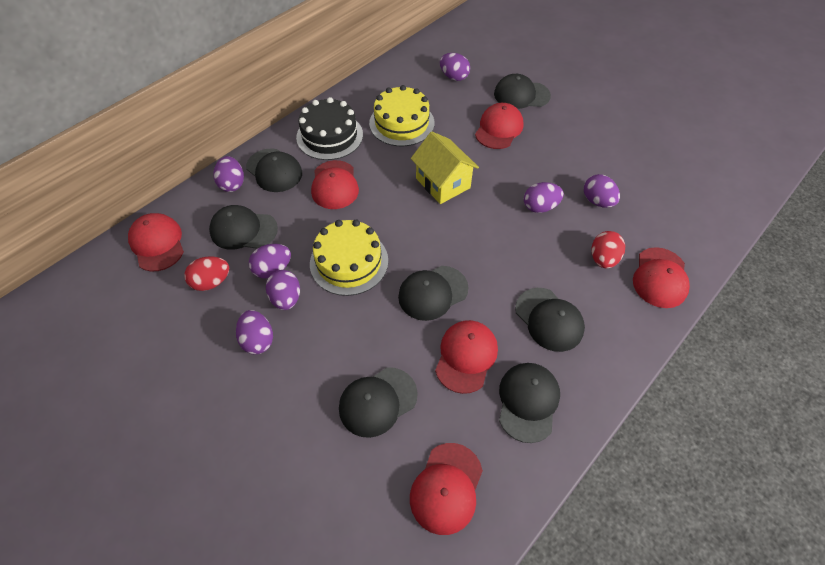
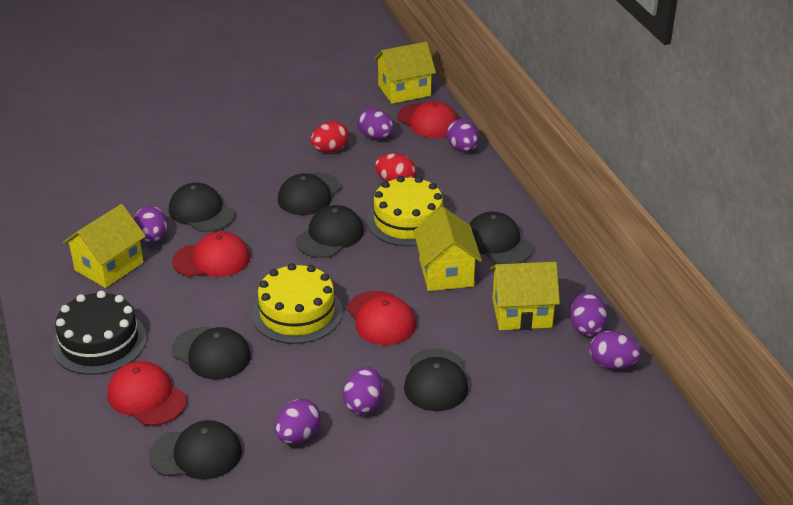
red cap: 6 -> 4
yellow house: 1 -> 4

